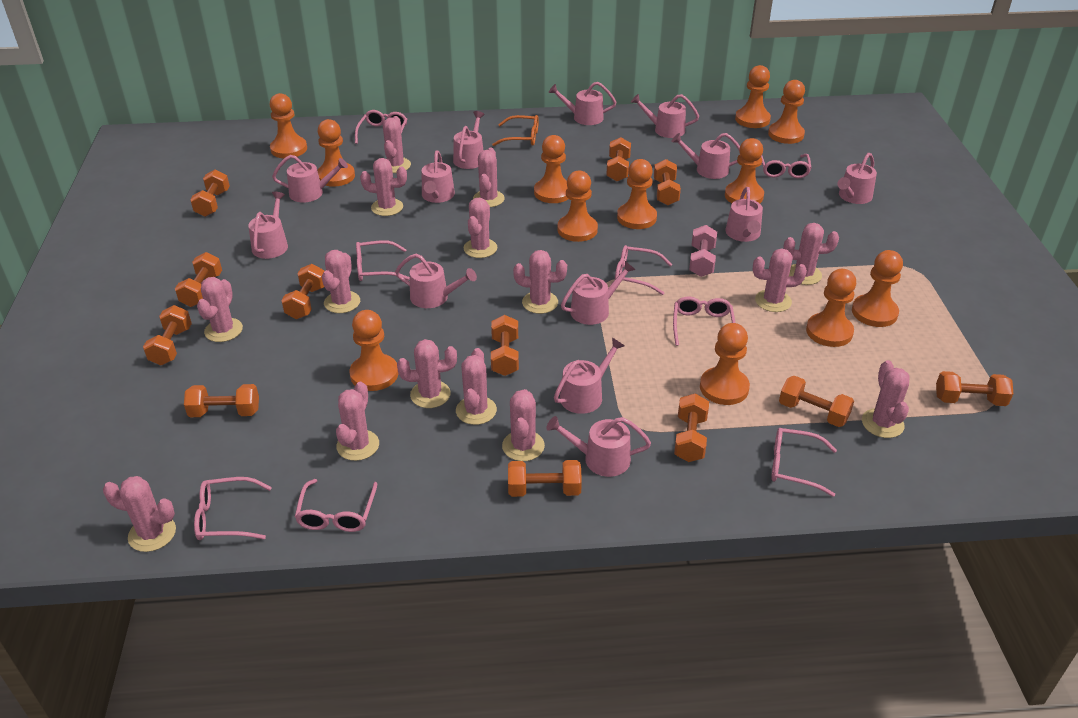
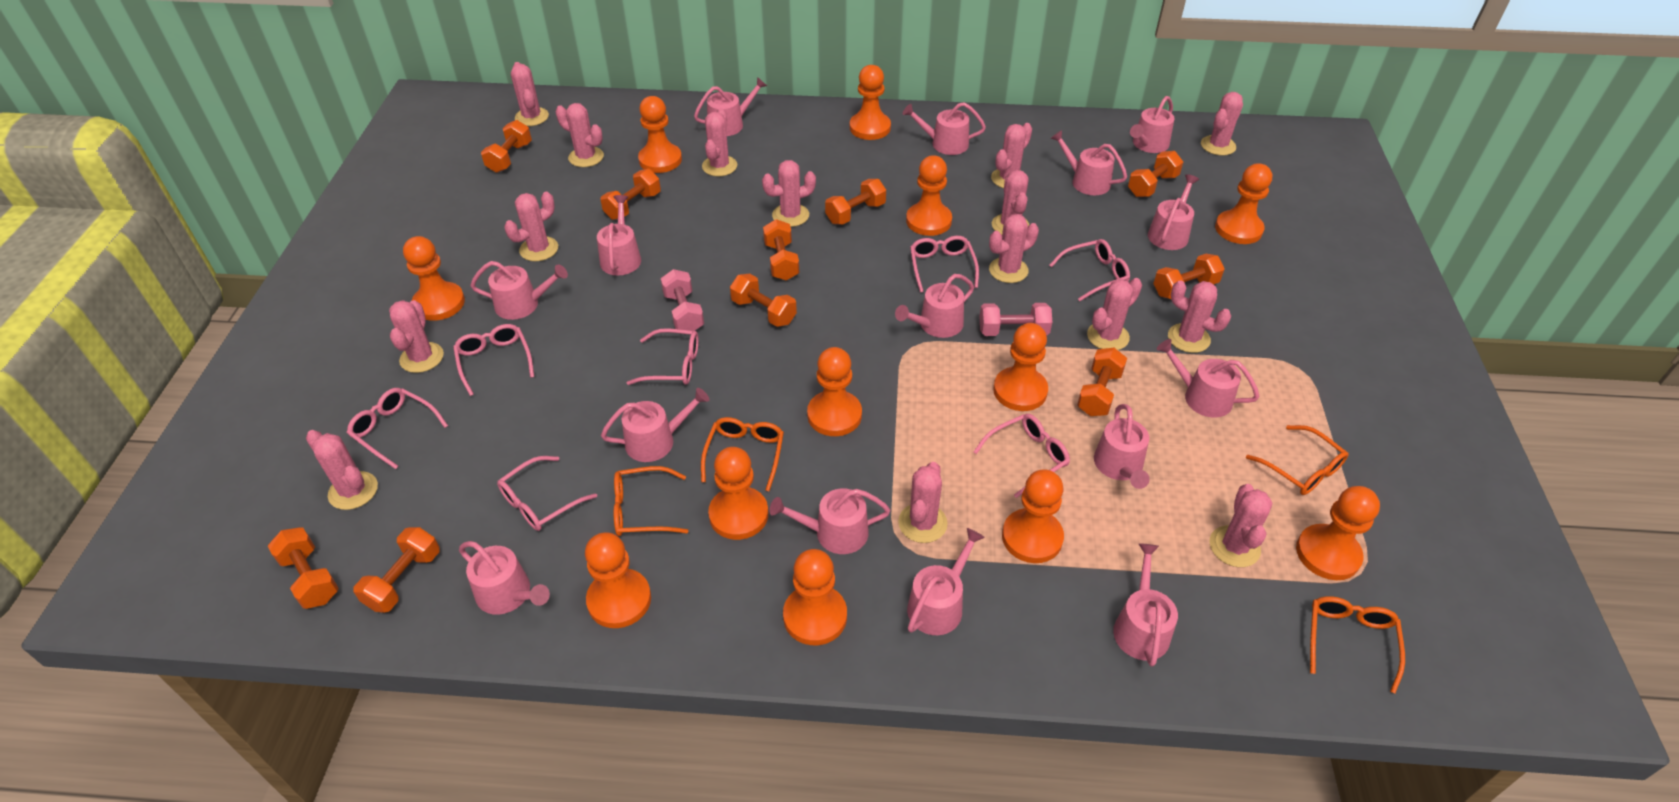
orange dumbbell: 12 -> 10
orange glasses: 1 -> 4
pink dumbbell: 1 -> 2
pink glasses: 8 -> 7
pink watering can: 13 -> 15

